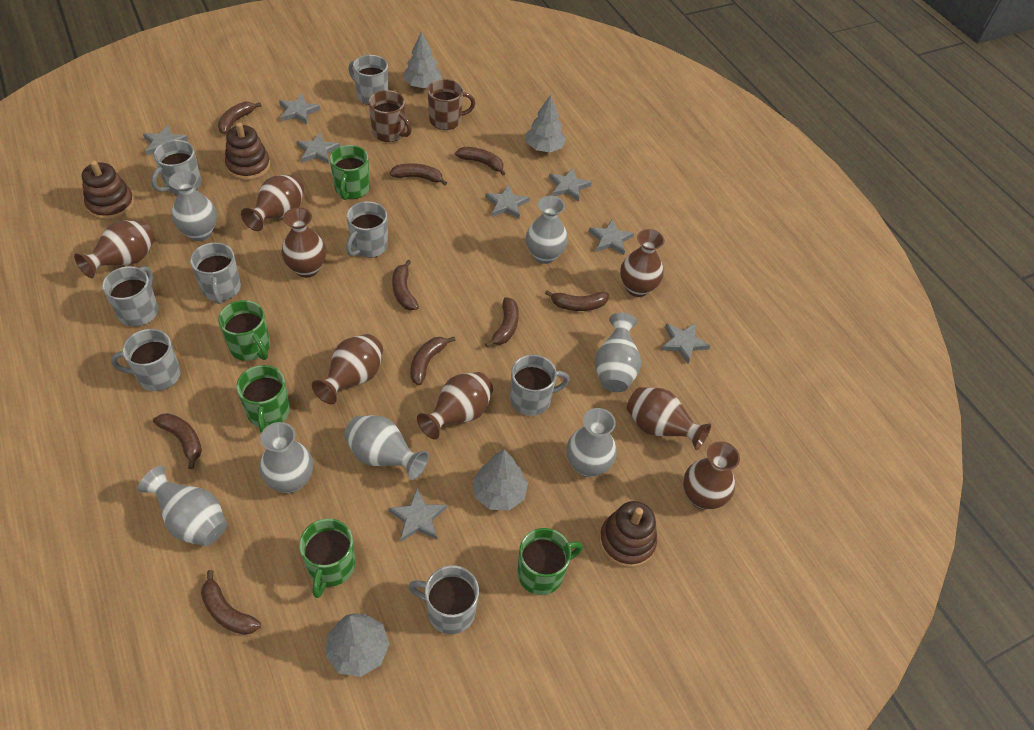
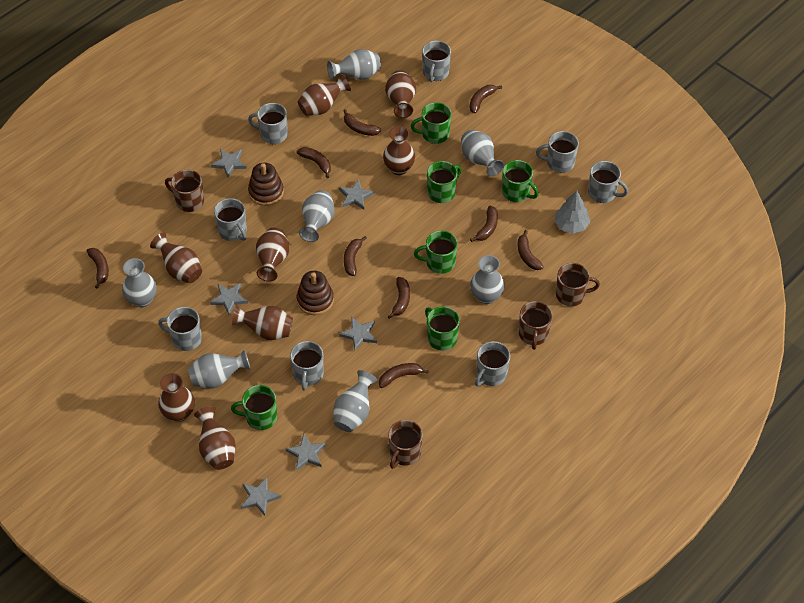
brown mug: 2 -> 4
brown stacking toy: 3 -> 2
green mug: 5 -> 6
grey star: 8 -> 6
grey tree: 4 -> 1

